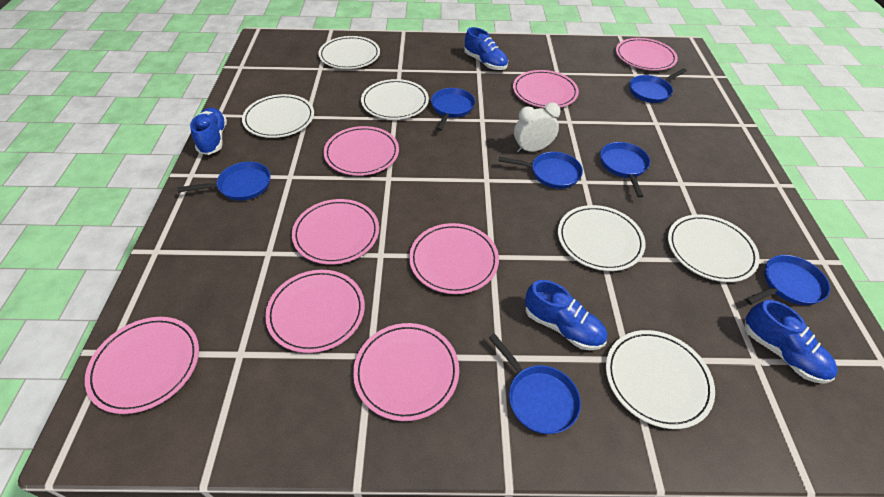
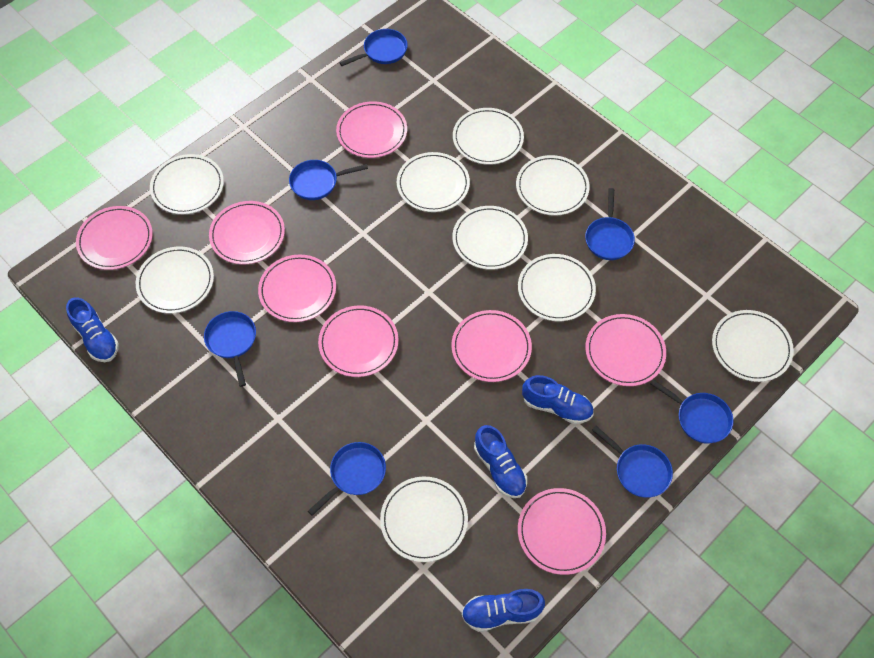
white clock: 1 -> 0
white plate: 6 -> 9

